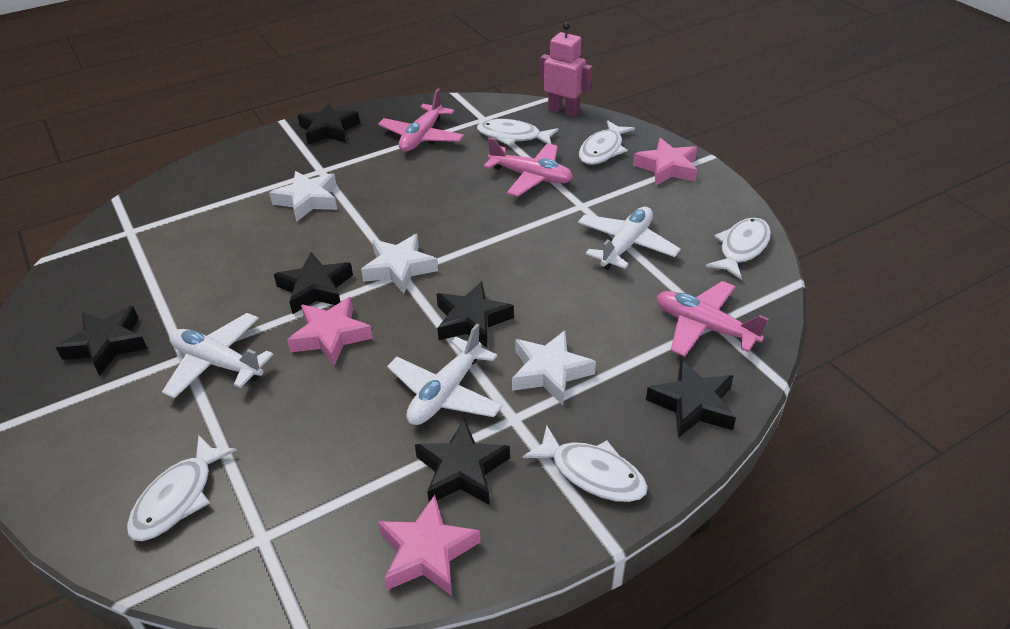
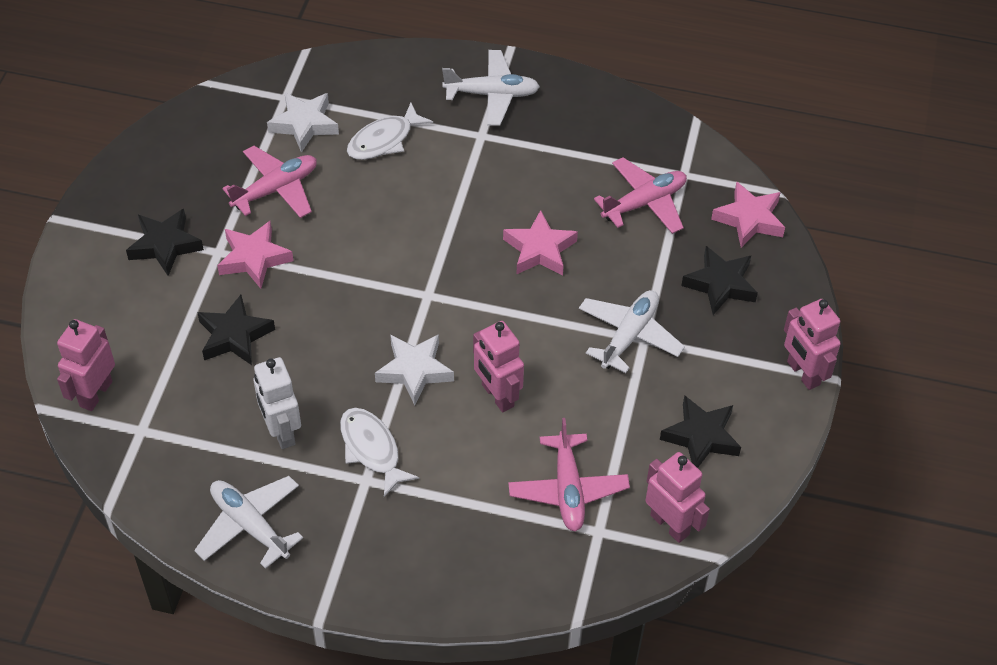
black star: 6 -> 4
pink robot: 1 -> 4
white fish: 5 -> 2
white robot: 0 -> 1
white star: 3 -> 2

